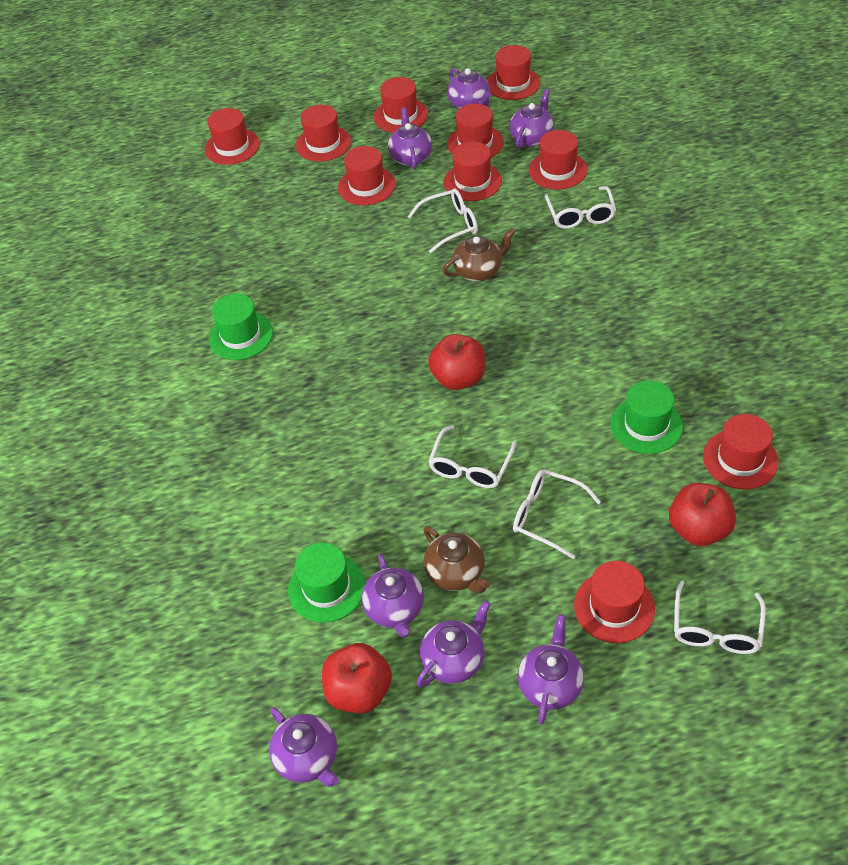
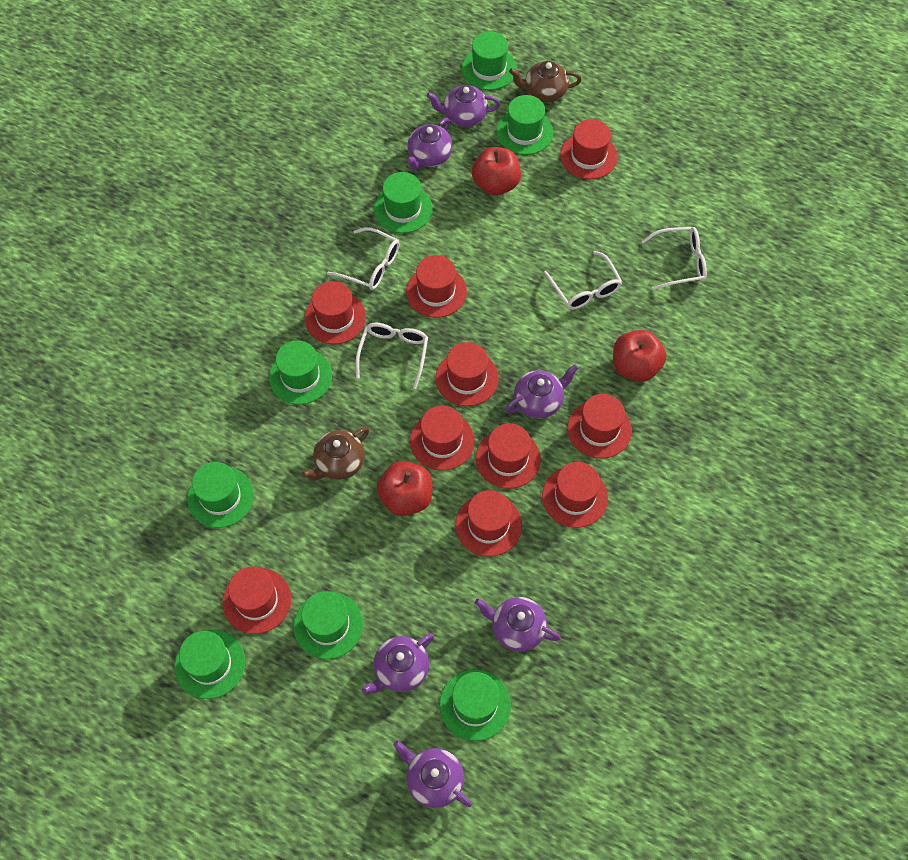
green hat: 3 -> 8
purple teapot: 7 -> 6
white glasses: 5 -> 4

